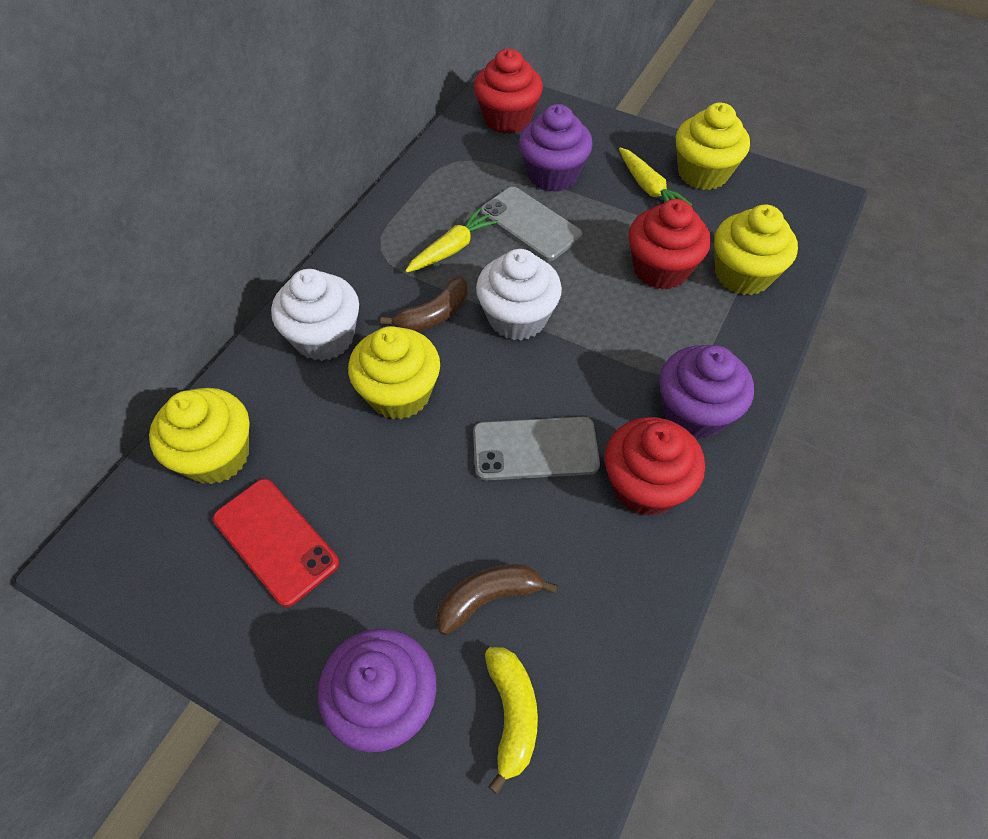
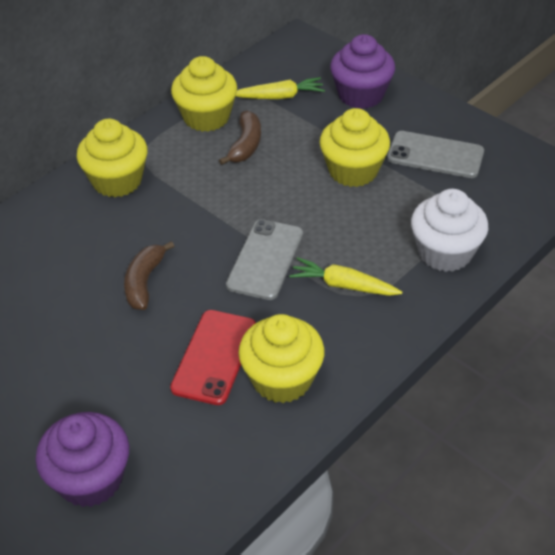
purple cupcake: 3 -> 2
red cupcake: 3 -> 0
white cupcake: 2 -> 1
yellow banana: 1 -> 0

